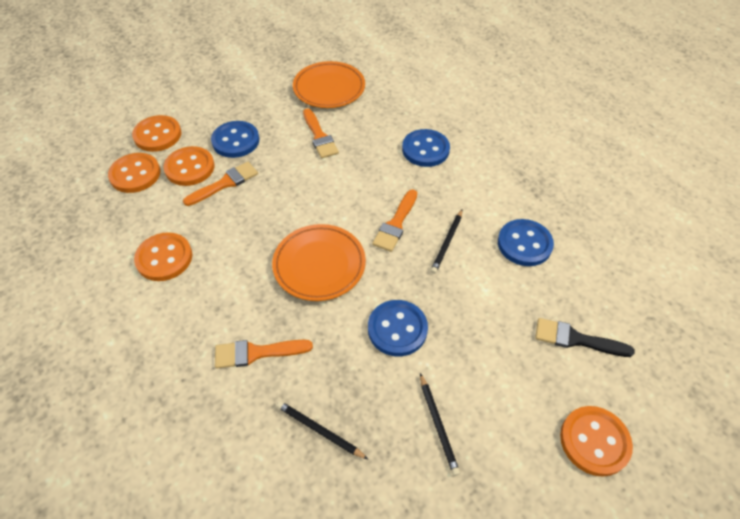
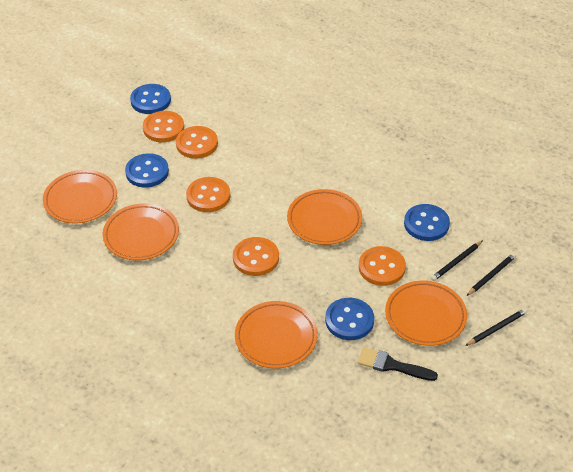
orange brush: 4 -> 0
orange plate: 2 -> 5

